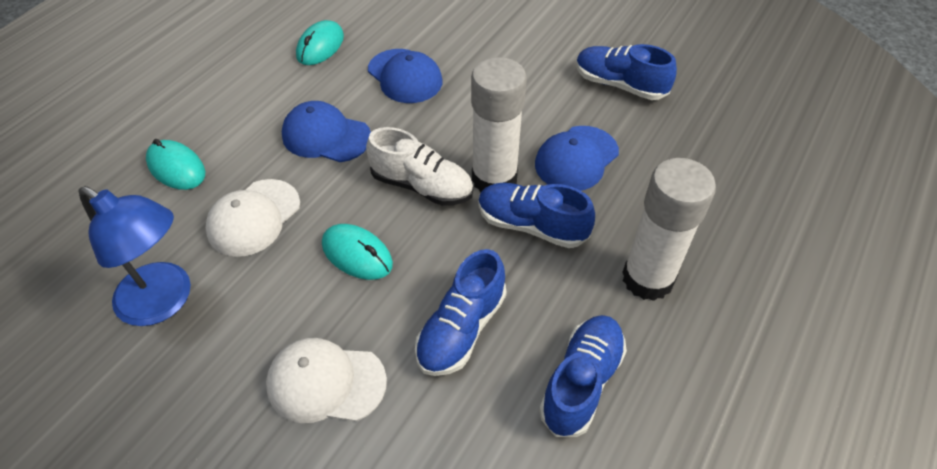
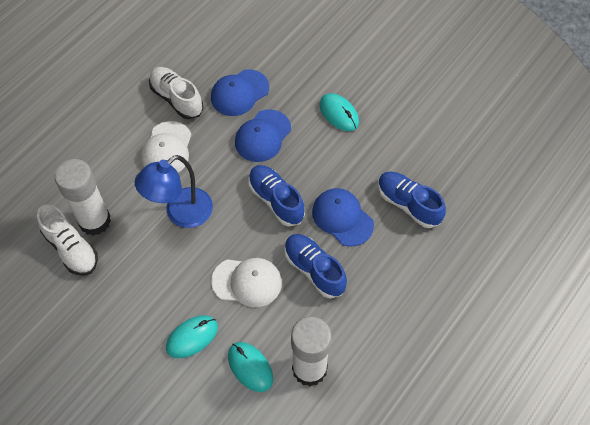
blue shoe: 4 -> 3
white shoe: 1 -> 2

